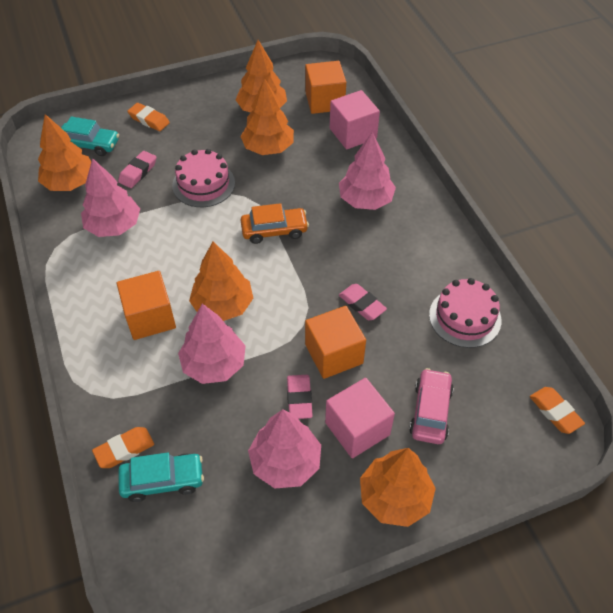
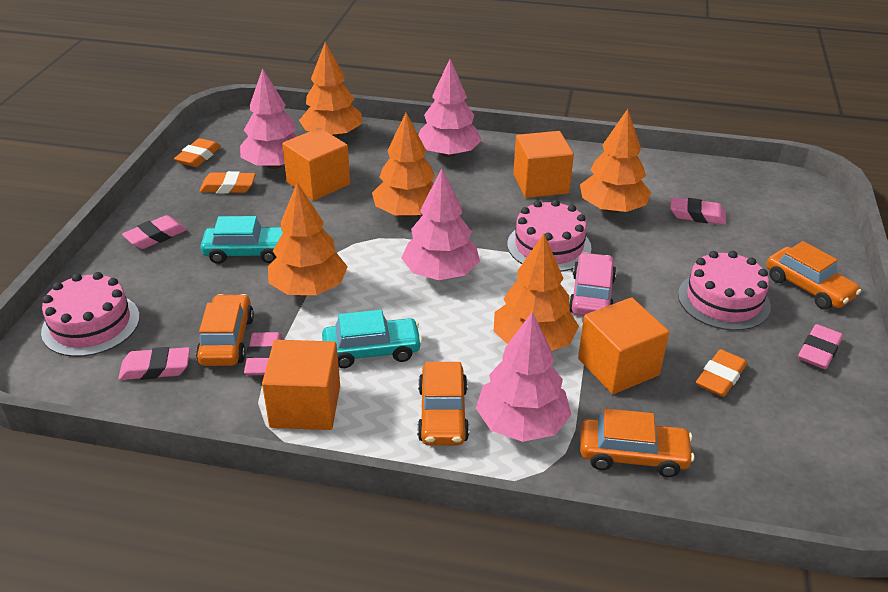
orange car: 1 -> 4
orange cube: 3 -> 4
pink cake: 2 -> 3
pink cube: 2 -> 0
pink eraser: 3 -> 5

